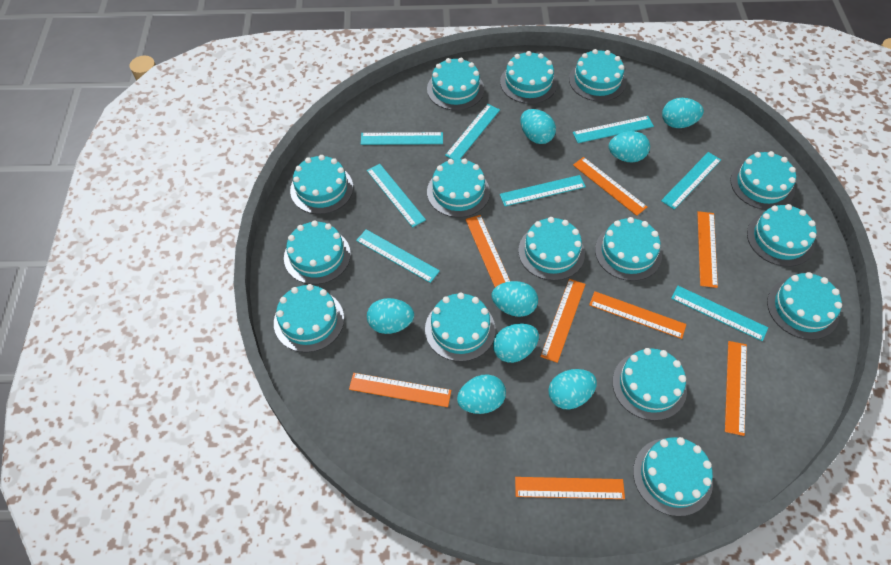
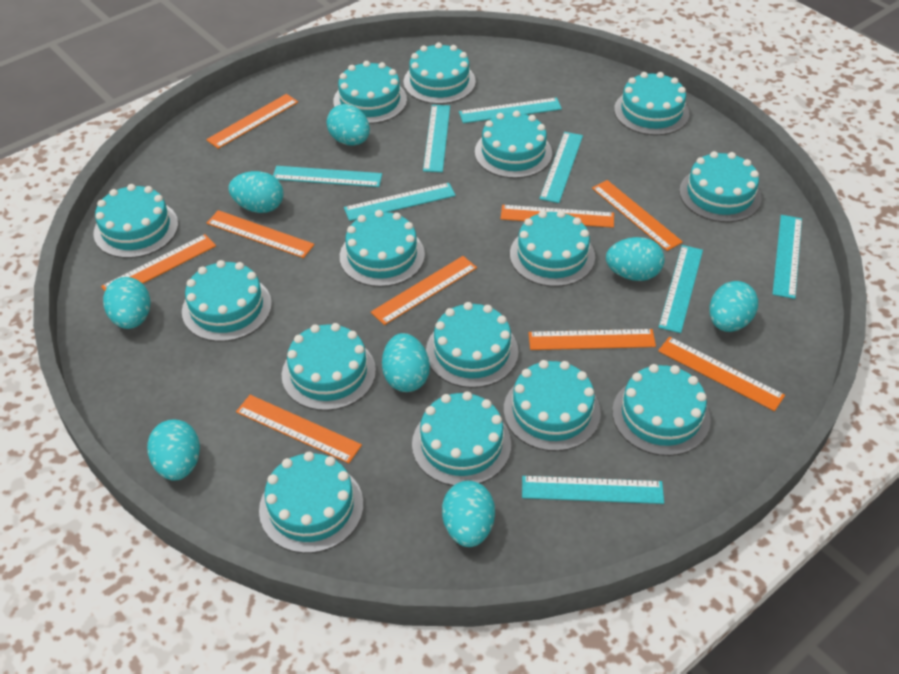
orange ruler: 8 -> 9

